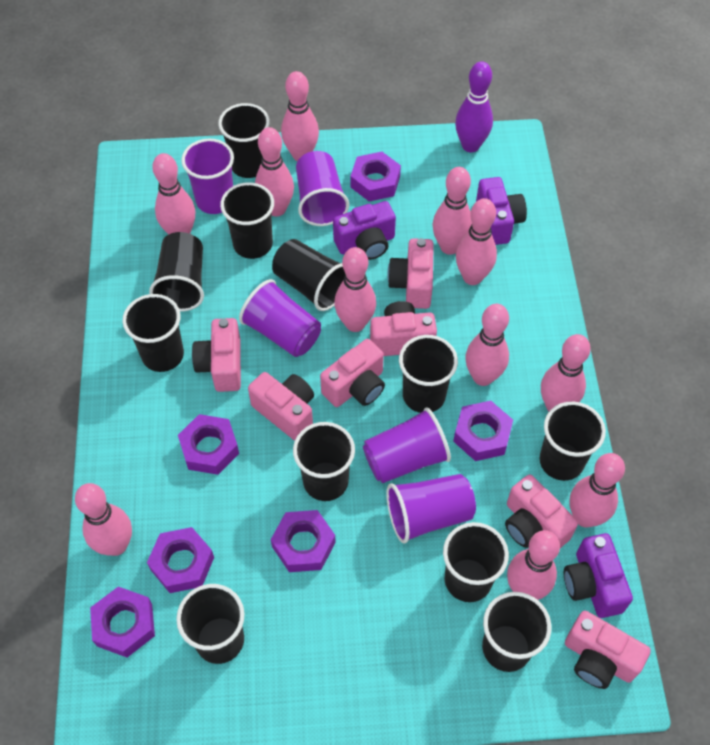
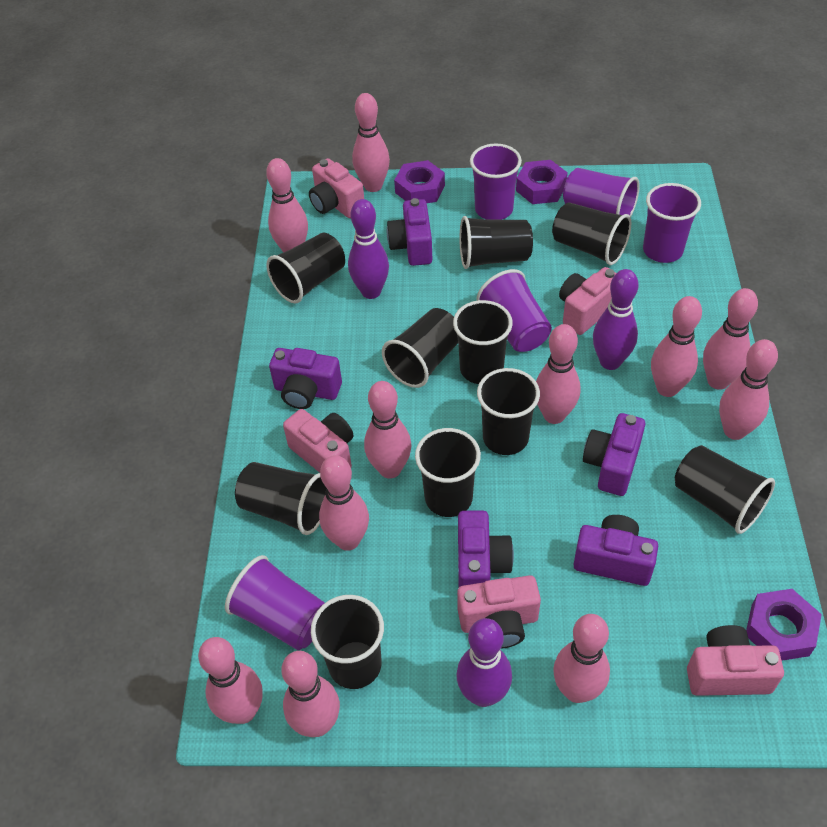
black cup: 11 -> 10
pink camera: 7 -> 5
purple bowling pin: 1 -> 3
purple camera: 3 -> 5
purple nut: 6 -> 3

